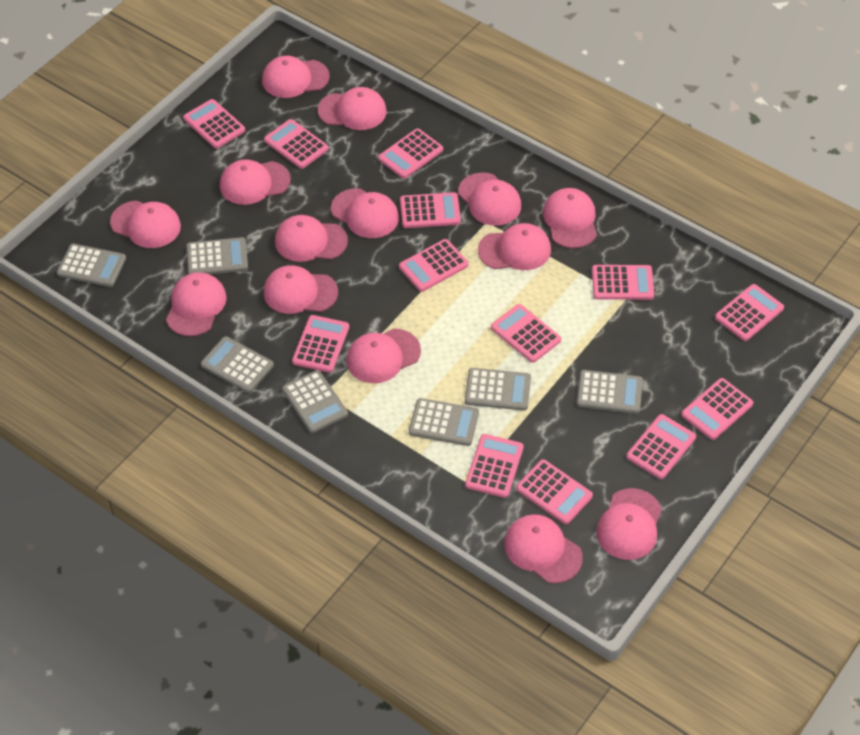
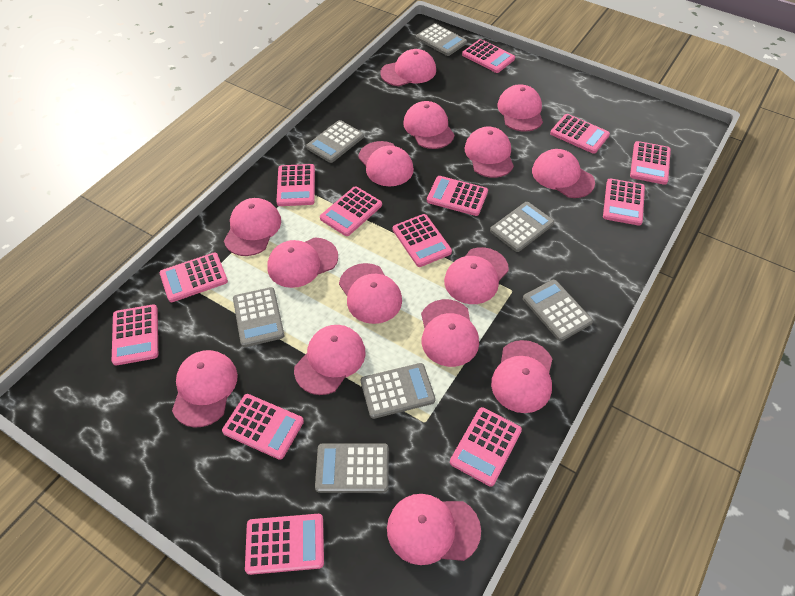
pink cap: 14 -> 15

